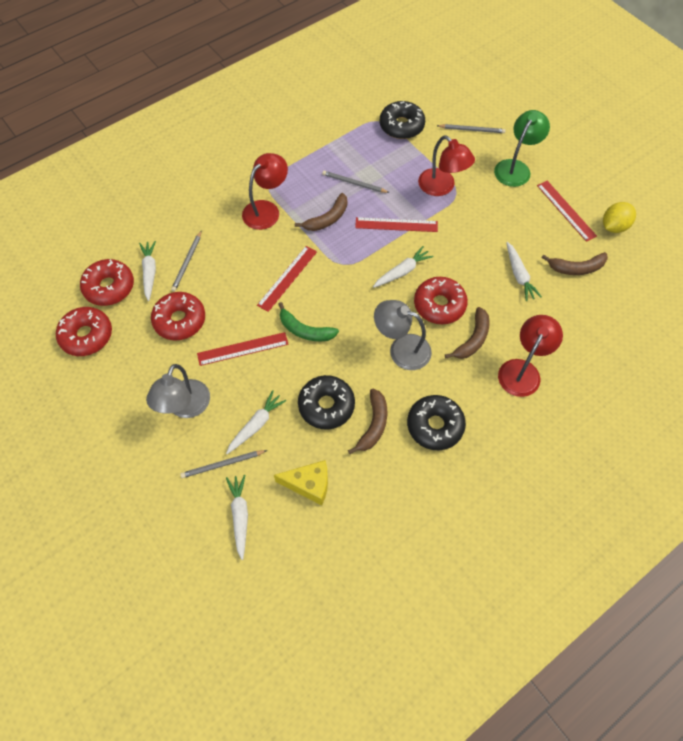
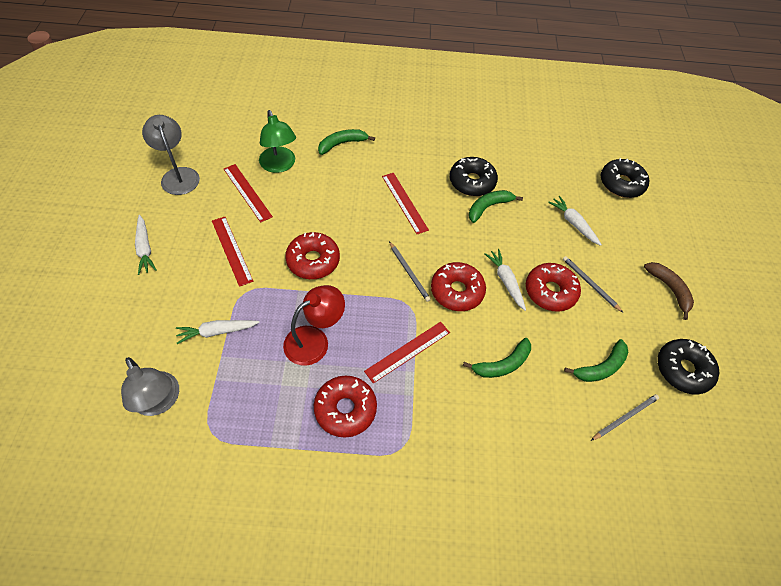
brown banana: 4 -> 1
green banana: 1 -> 4
grey pencil: 4 -> 3
red lamp: 3 -> 1
white carrot: 5 -> 4
yellow cheese: 1 -> 0
yellow lemon: 1 -> 0

